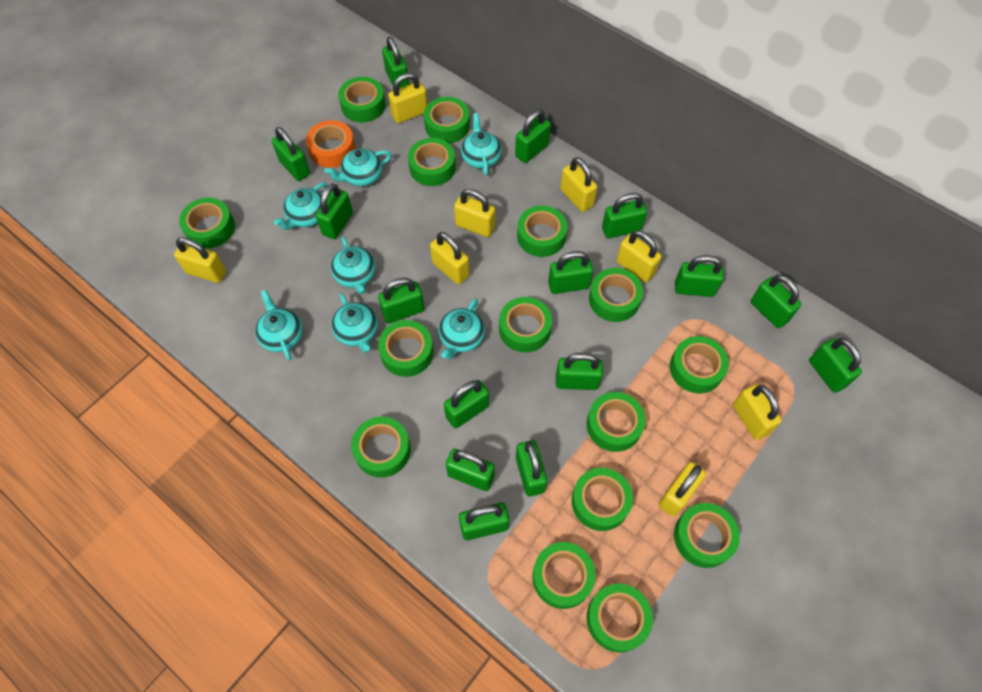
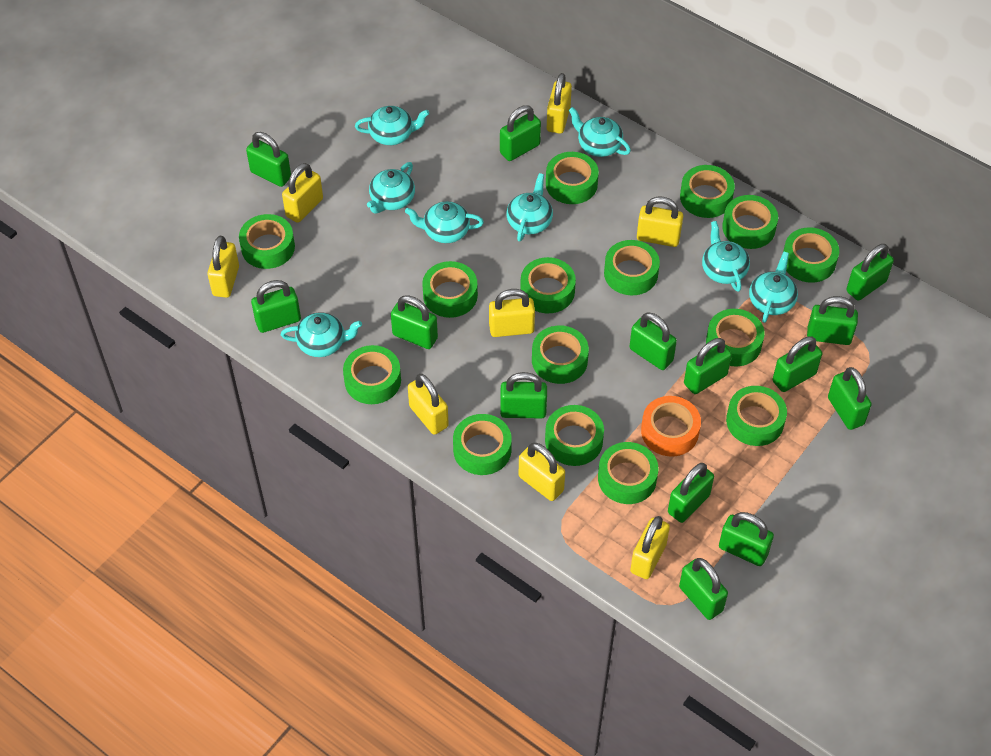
green padlock: 15 -> 14
turquoise teapot: 7 -> 8

